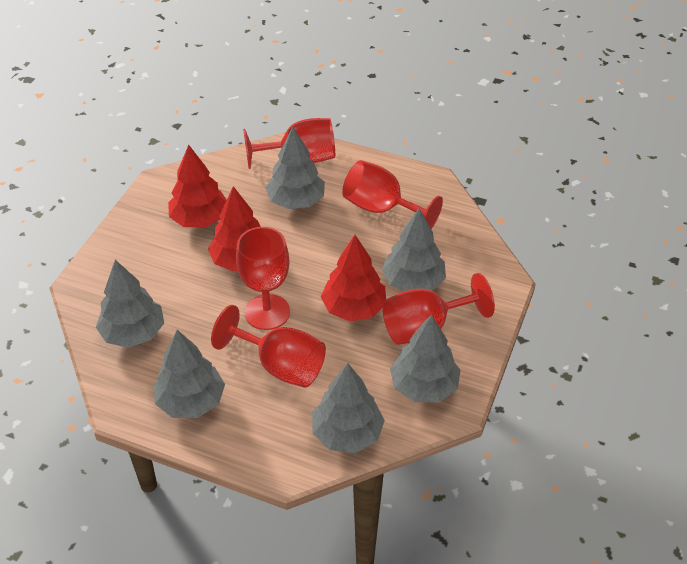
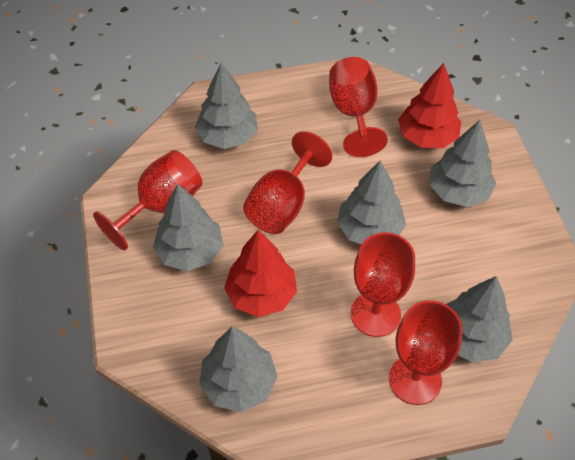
red tree: 3 -> 2

